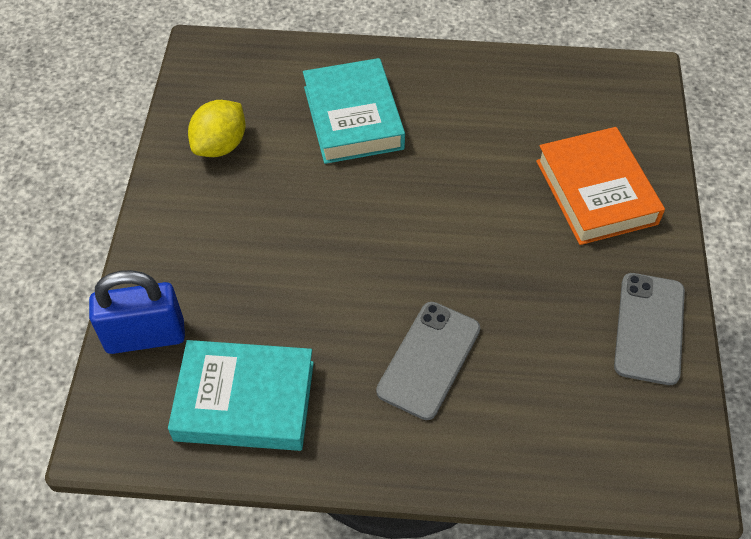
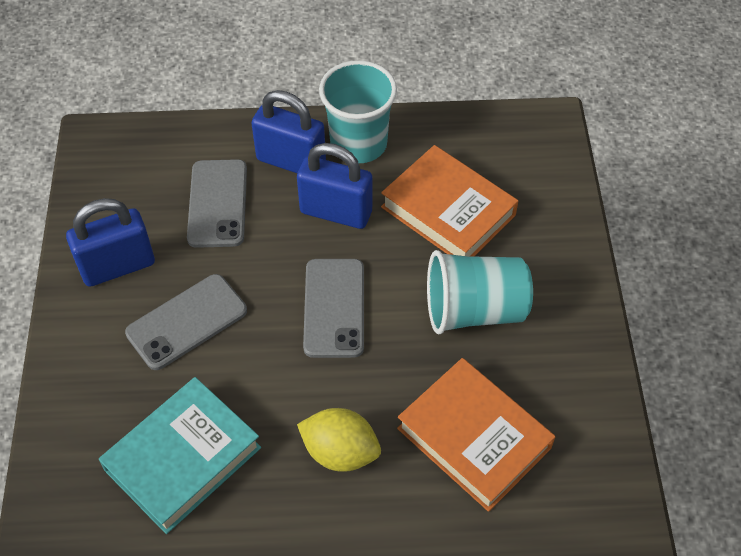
blue padlock: 1 -> 3
grey phone: 2 -> 3
orange book: 1 -> 2
turquoise book: 2 -> 1
turquoise cup: 0 -> 2

